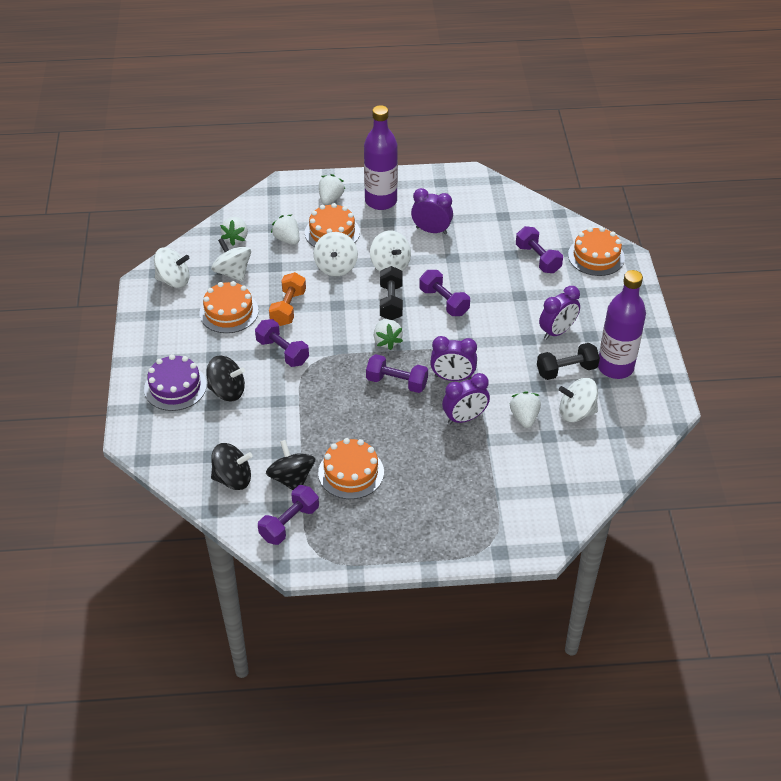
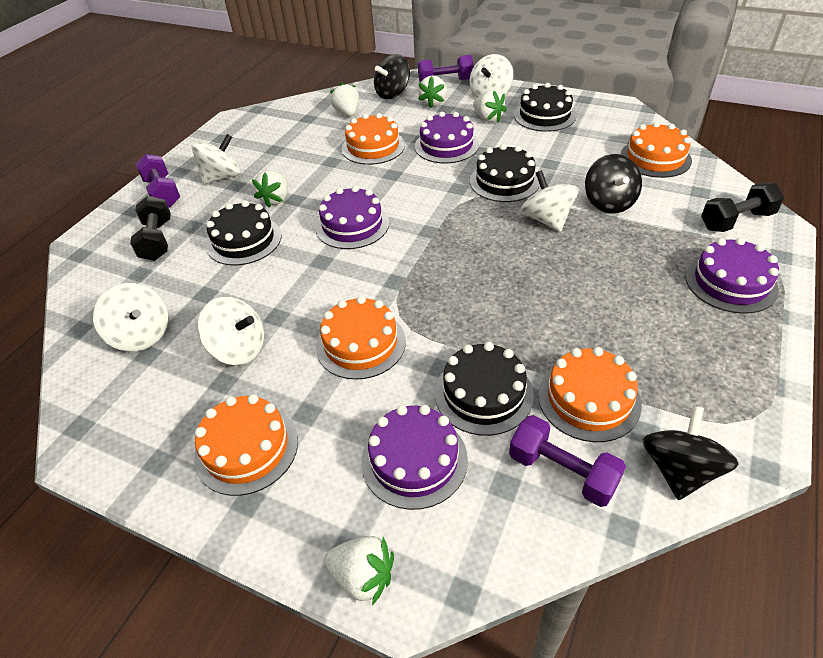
black cake: 0 -> 4
orange cake: 4 -> 5
orange dumbbell: 1 -> 0
purple bottle: 2 -> 0
purple cake: 1 -> 4
purple clock: 4 -> 0
purple dumbbell: 5 -> 3

